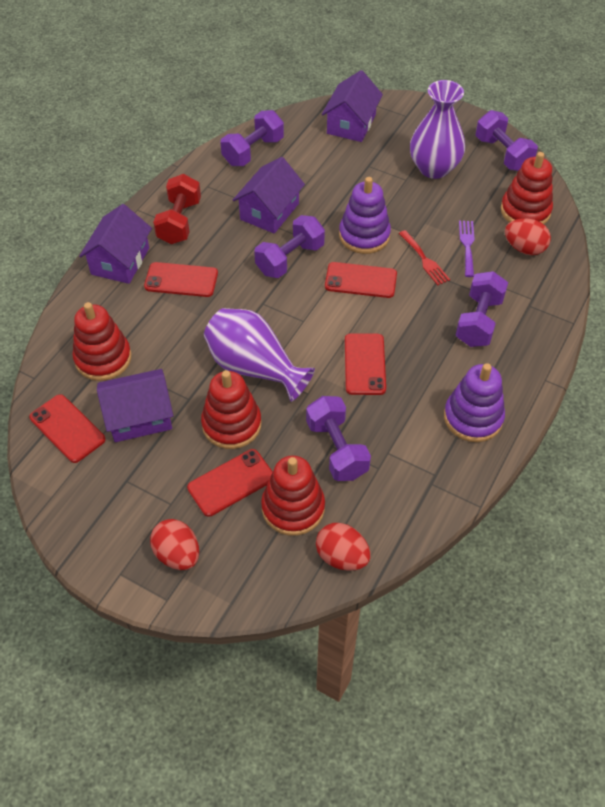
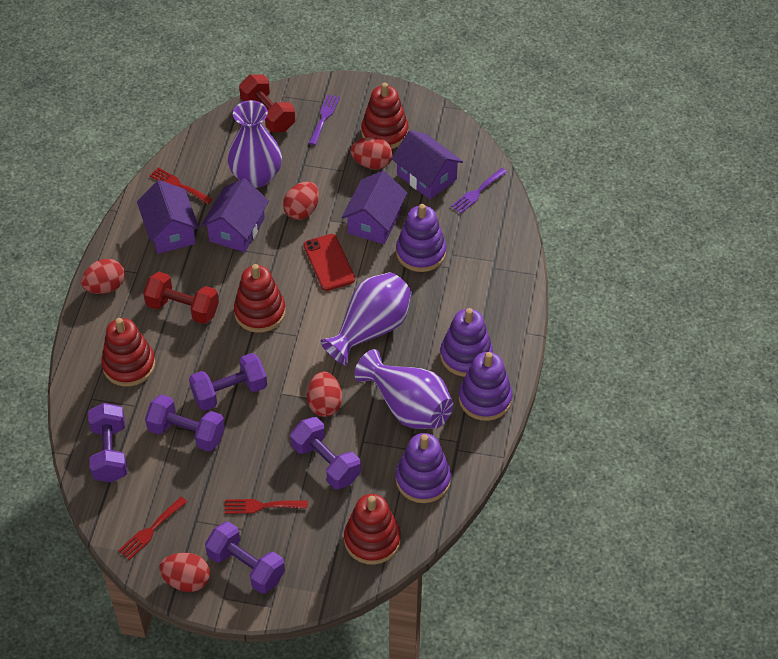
purple fork: 1 -> 2
purple stacking toy: 2 -> 4
purple vase: 2 -> 3
red dumbbell: 1 -> 2
red egg: 3 -> 5
red fork: 1 -> 3
red phone: 5 -> 1

